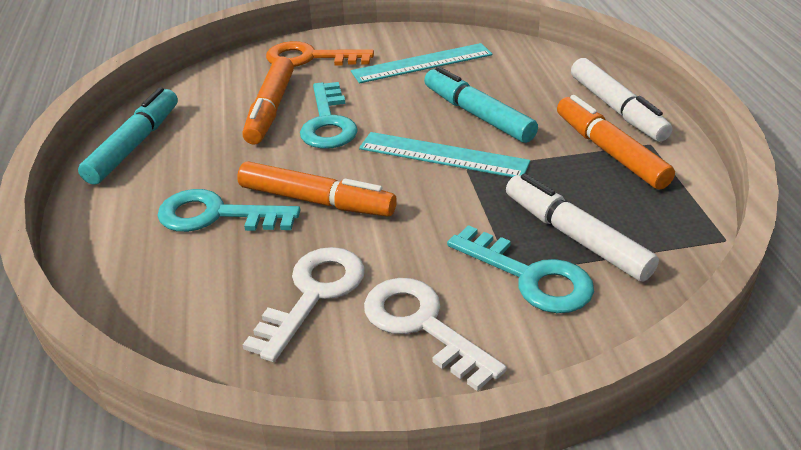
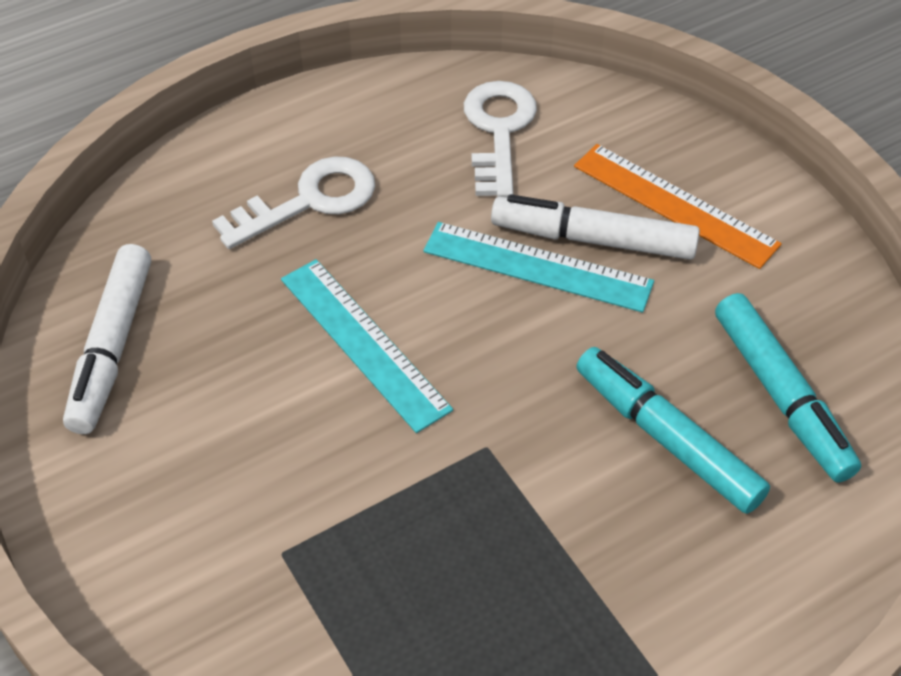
orange key: 1 -> 0
orange marker: 3 -> 0
orange ruler: 0 -> 1
turquoise key: 3 -> 0

